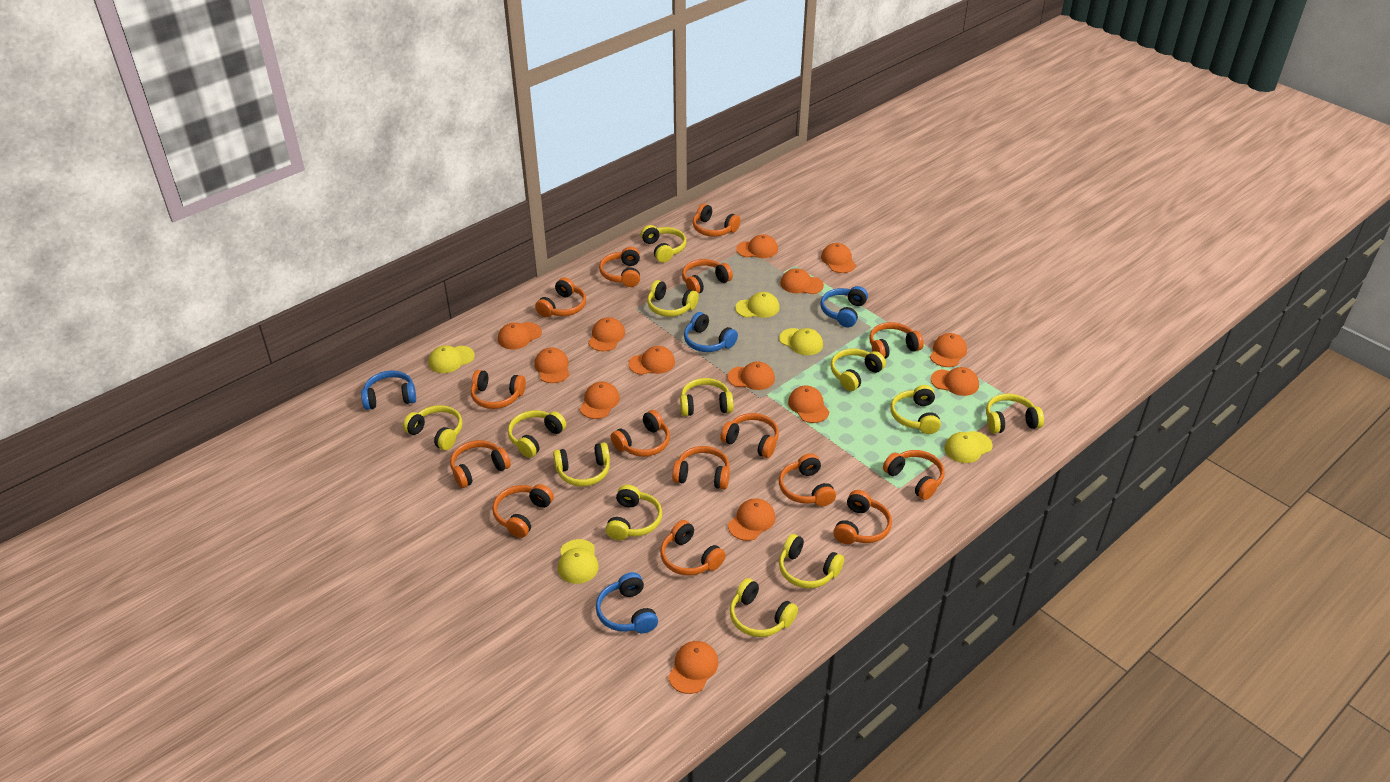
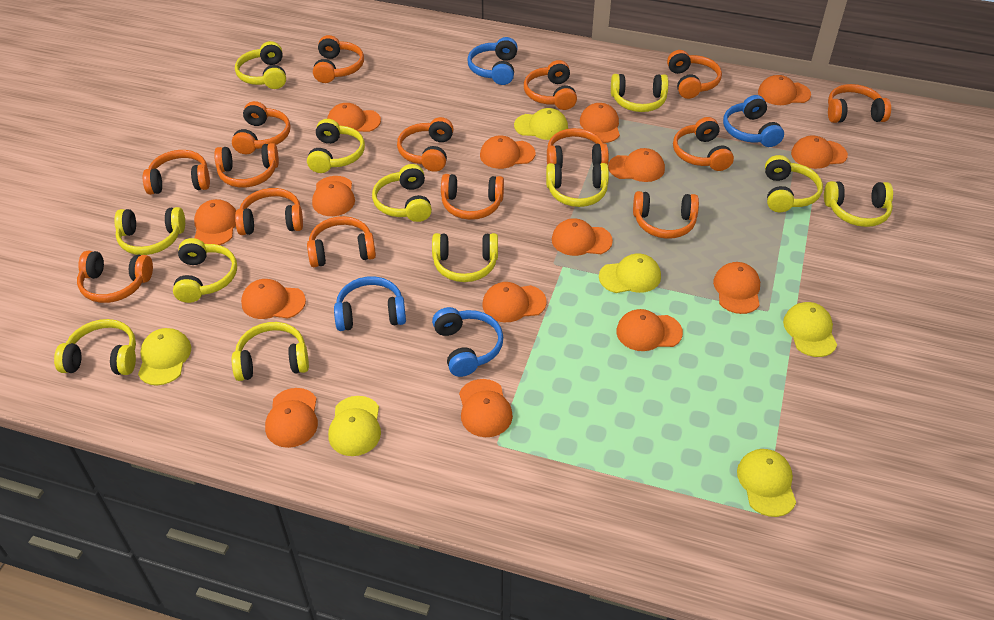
orange cap: 14 -> 15
yellow cap: 5 -> 6

